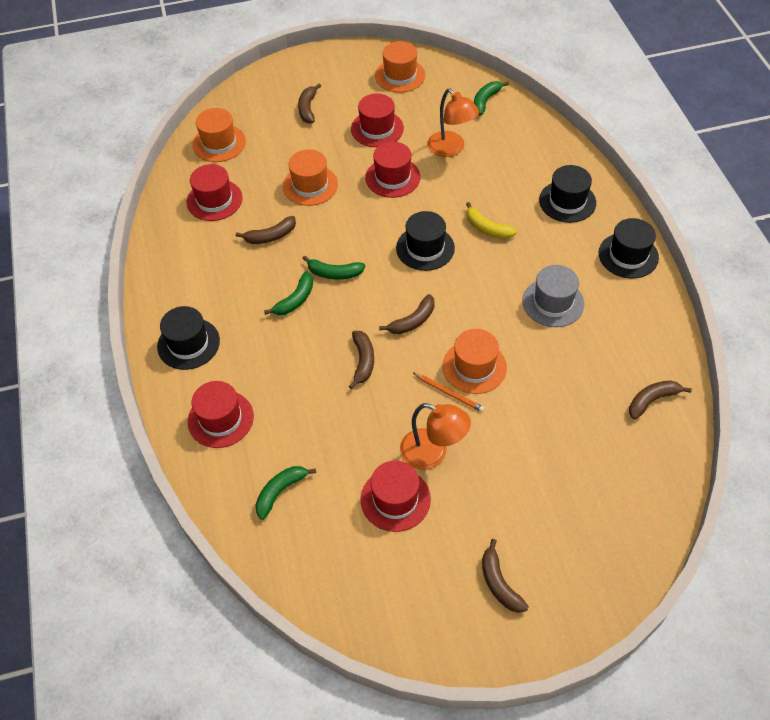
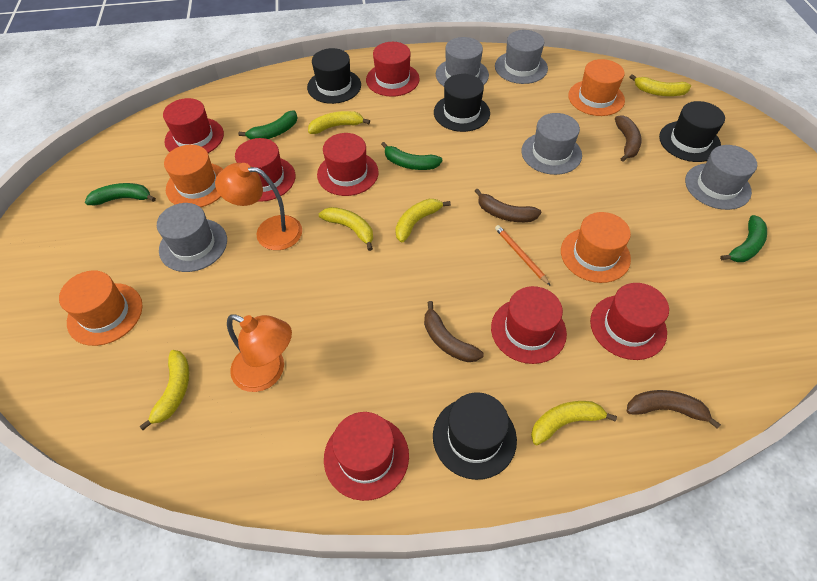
brown banana: 6 -> 4
grey hat: 1 -> 5
red hat: 5 -> 7
yellow banana: 1 -> 6

